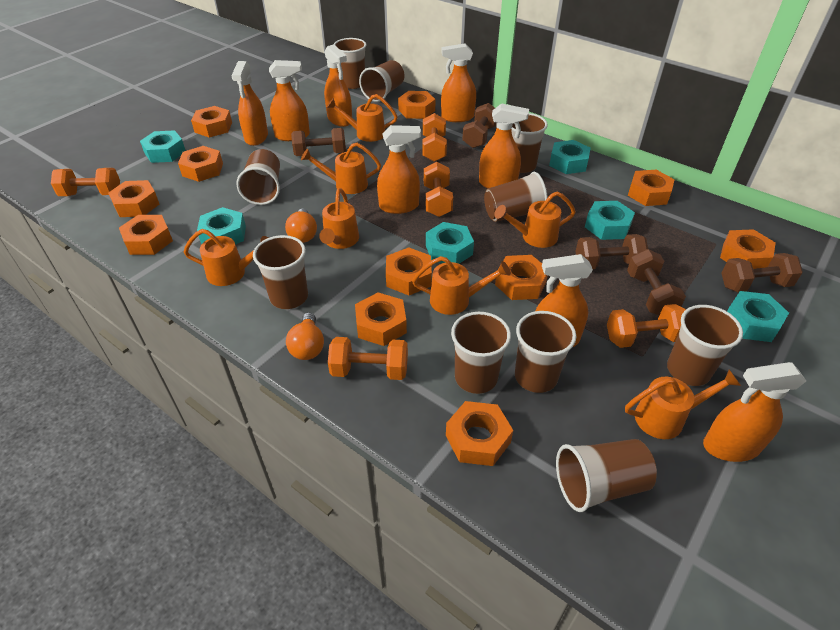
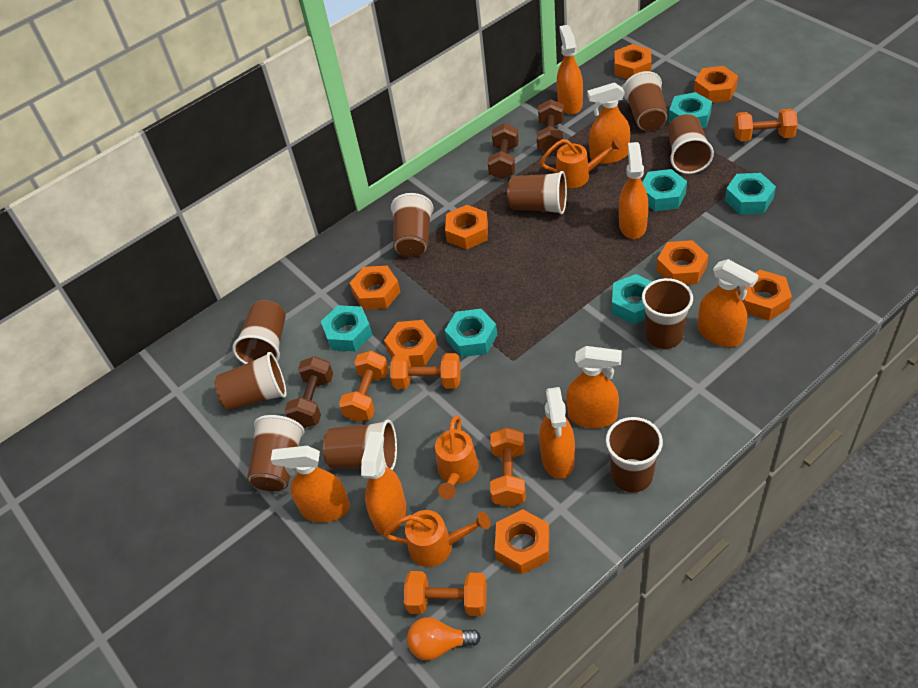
brown dumbbell: 5 -> 3
orange light bulb: 2 -> 1
orange nut: 11 -> 8
orange watering can: 7 -> 3

